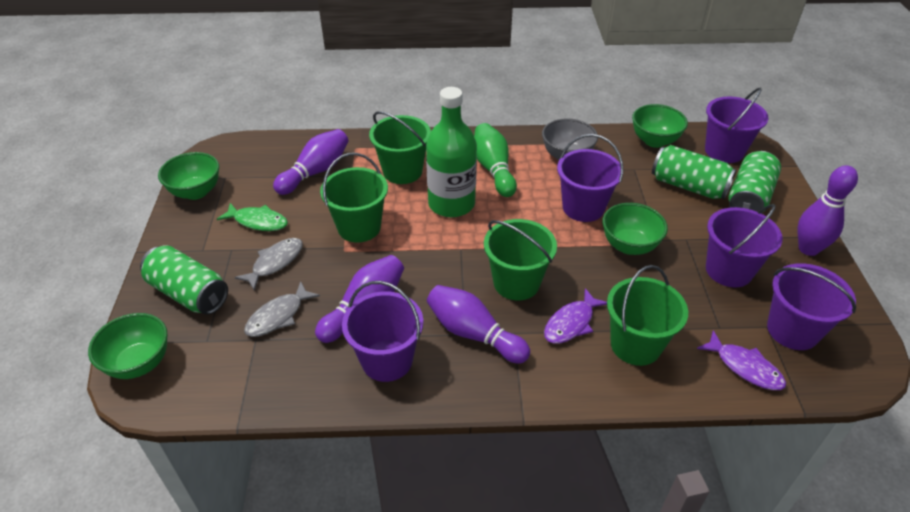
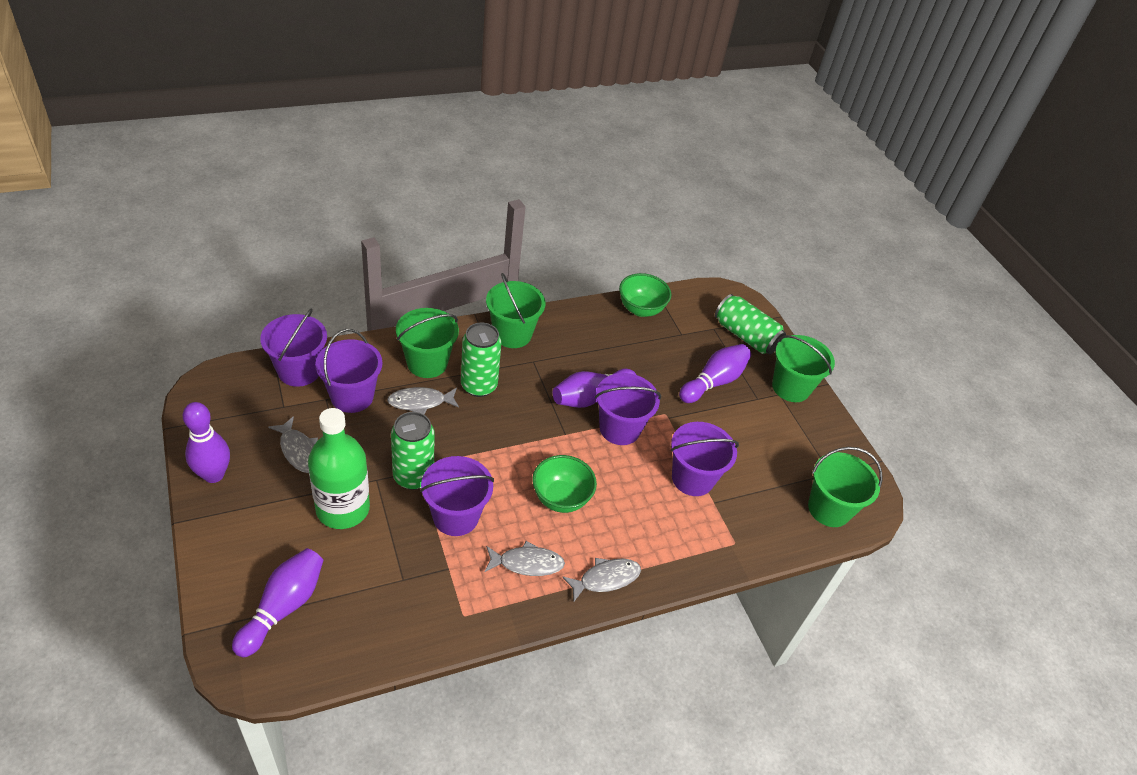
green bowl: 4 -> 2
green bowling pin: 1 -> 0
green fish: 1 -> 0
grey bowl: 1 -> 0
grey fish: 2 -> 4
purple fish: 2 -> 0

